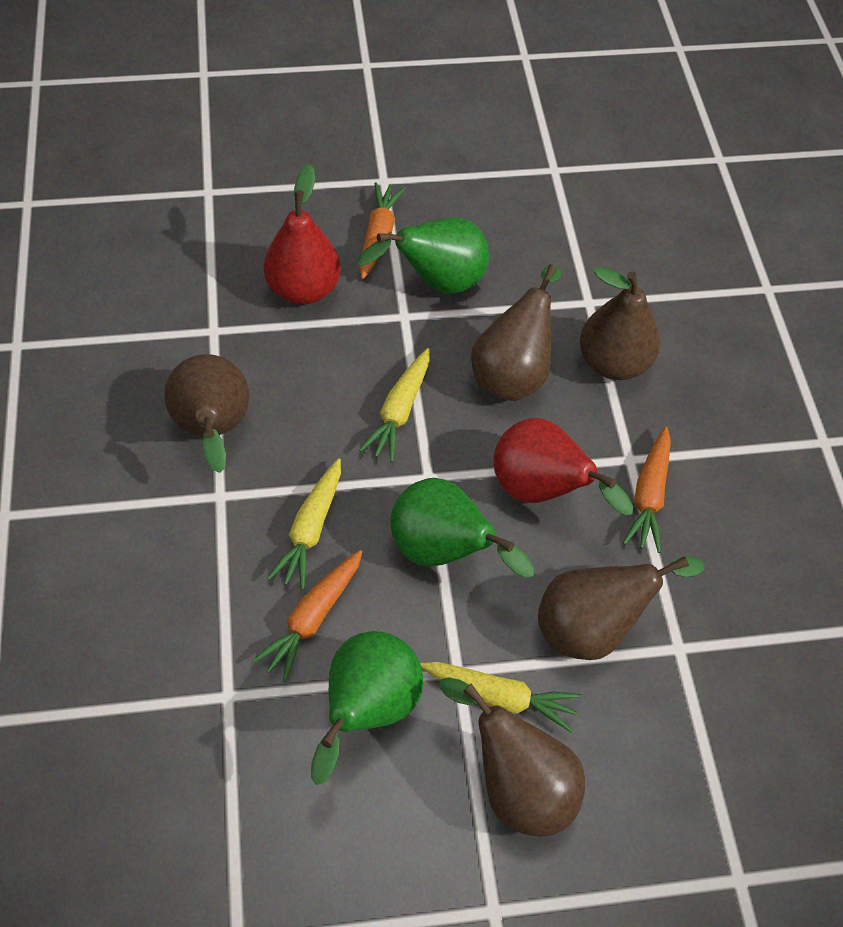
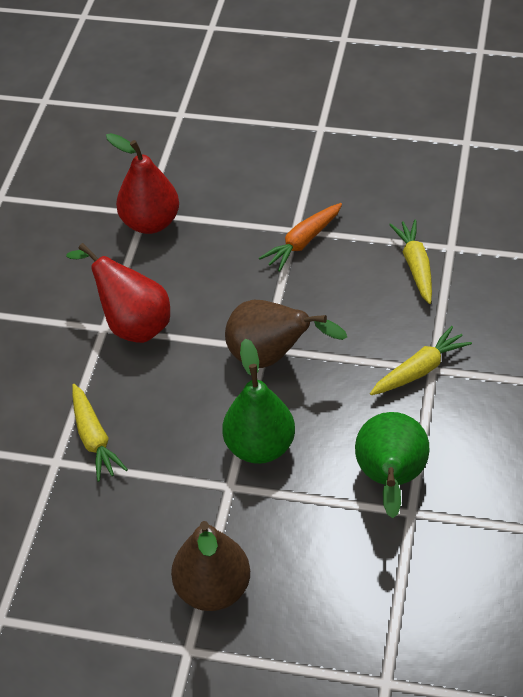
brown pear: 5 -> 2
green pear: 3 -> 2
orange carrot: 3 -> 1

